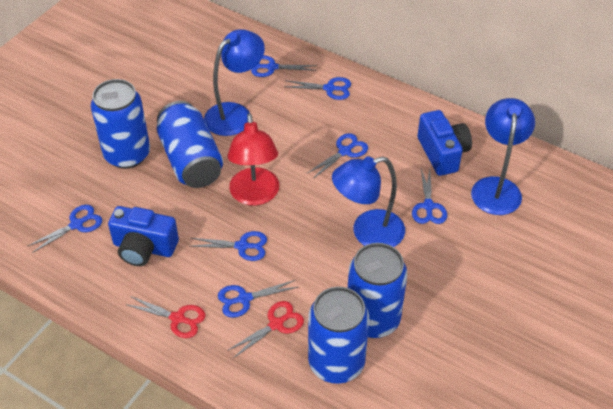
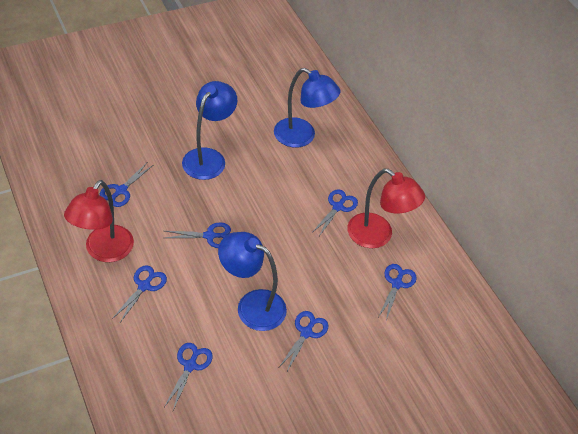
blue camera: 2 -> 0
blue can: 4 -> 0
red lamp: 1 -> 2
red scissors: 2 -> 0

